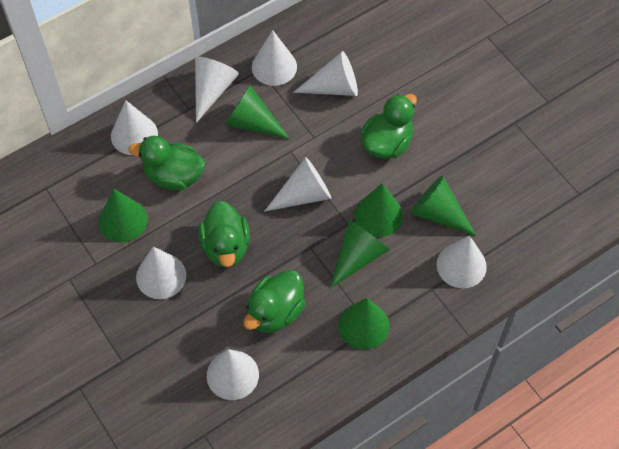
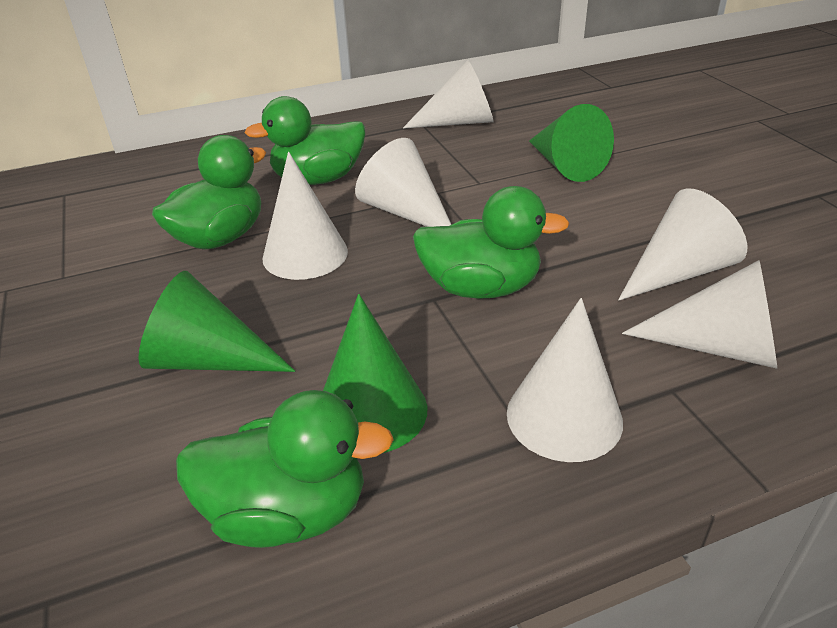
green cone: 6 -> 3
white cone: 8 -> 6

